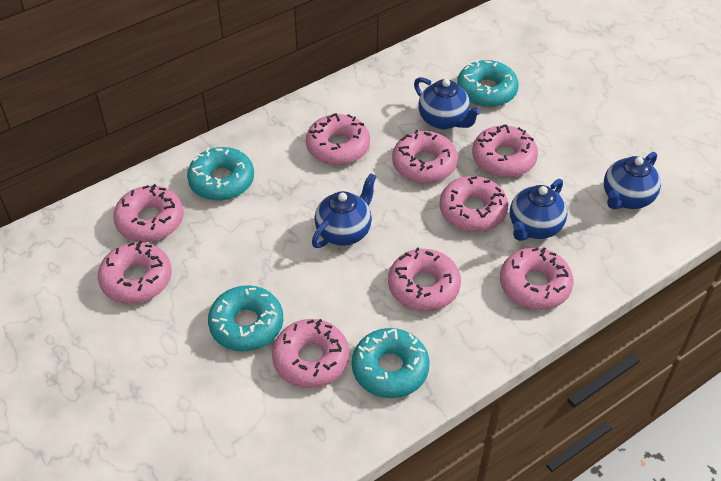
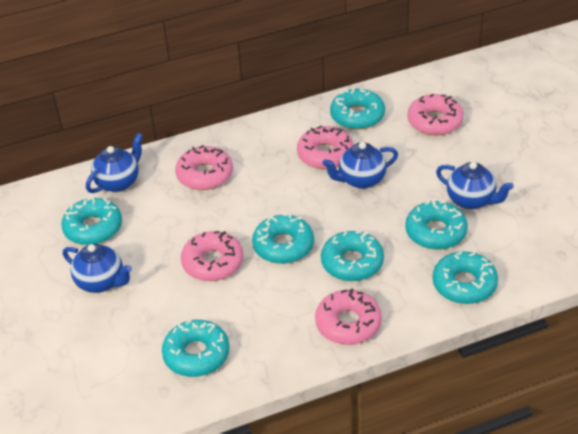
pink donut: 9 -> 5
turquoise donut: 4 -> 7

